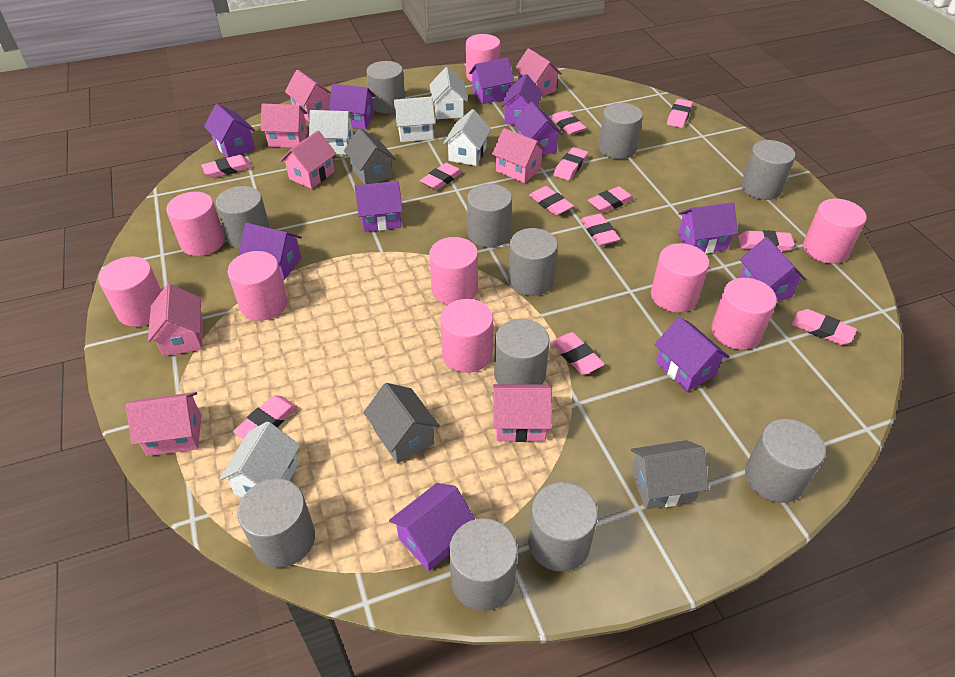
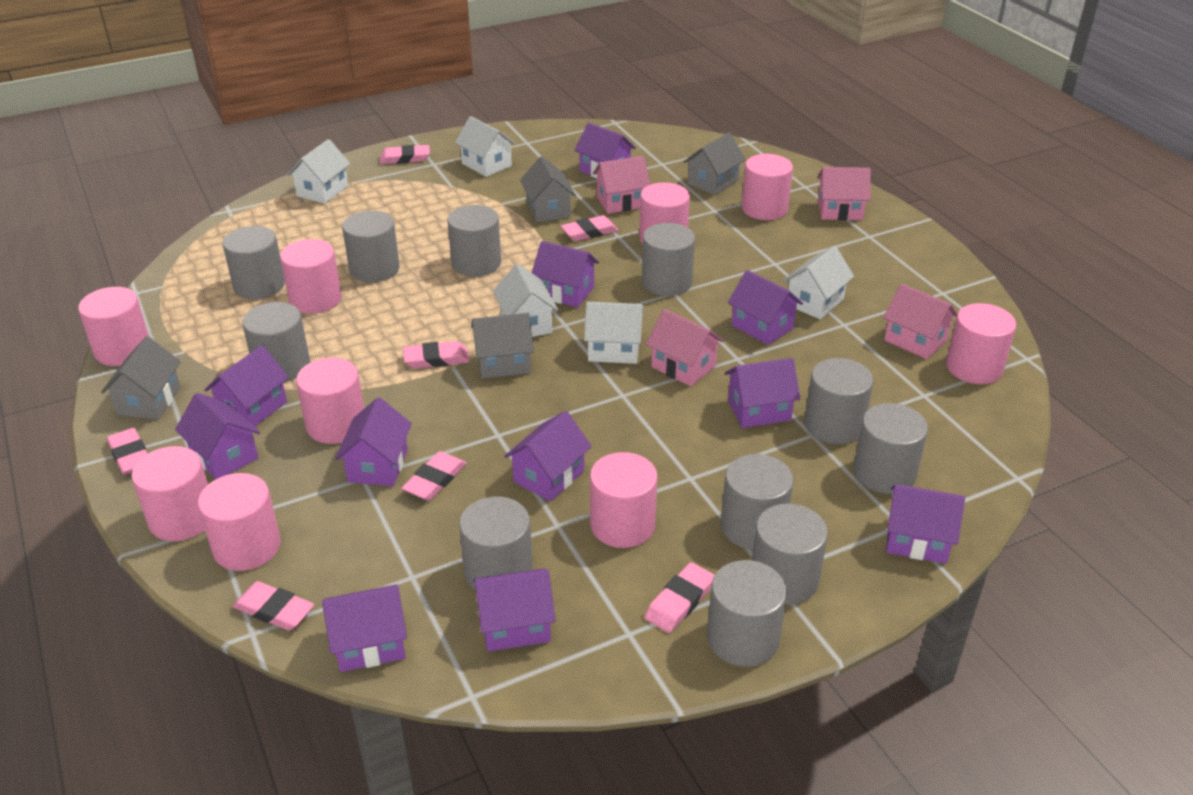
grey house: 3 -> 4
pink eraser: 12 -> 7
pink house: 8 -> 4

